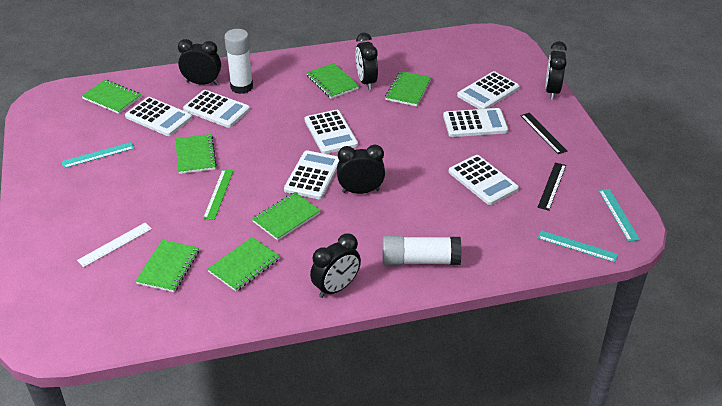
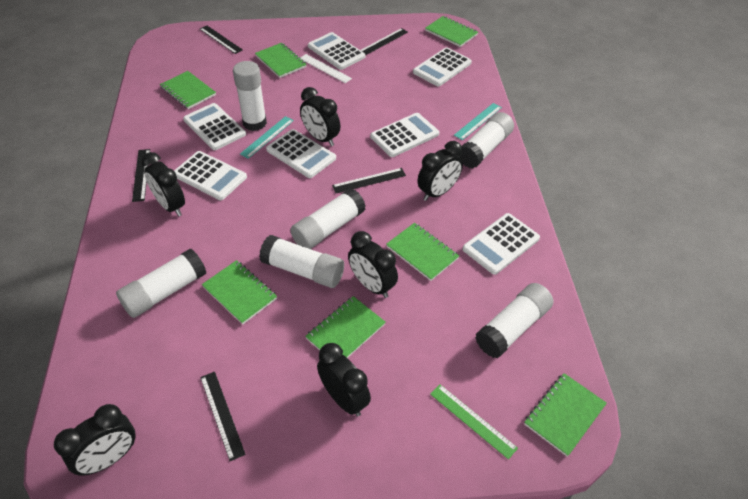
black clock: 5 -> 6
black ruler: 2 -> 5
turquoise ruler: 3 -> 2
white glue stick: 2 -> 6

